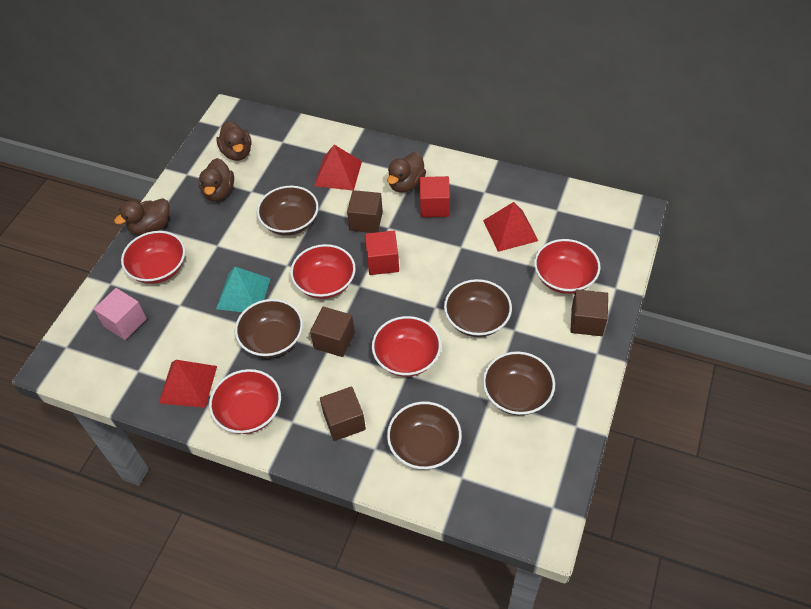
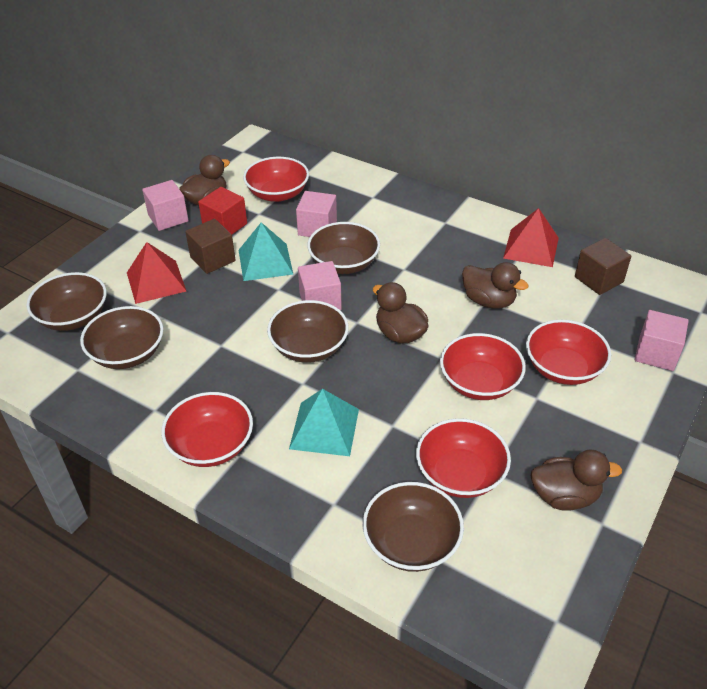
brown cube: 4 -> 2
pink cube: 1 -> 4
red cube: 2 -> 1
red pyramid: 3 -> 2
turquoise pyramid: 1 -> 2

